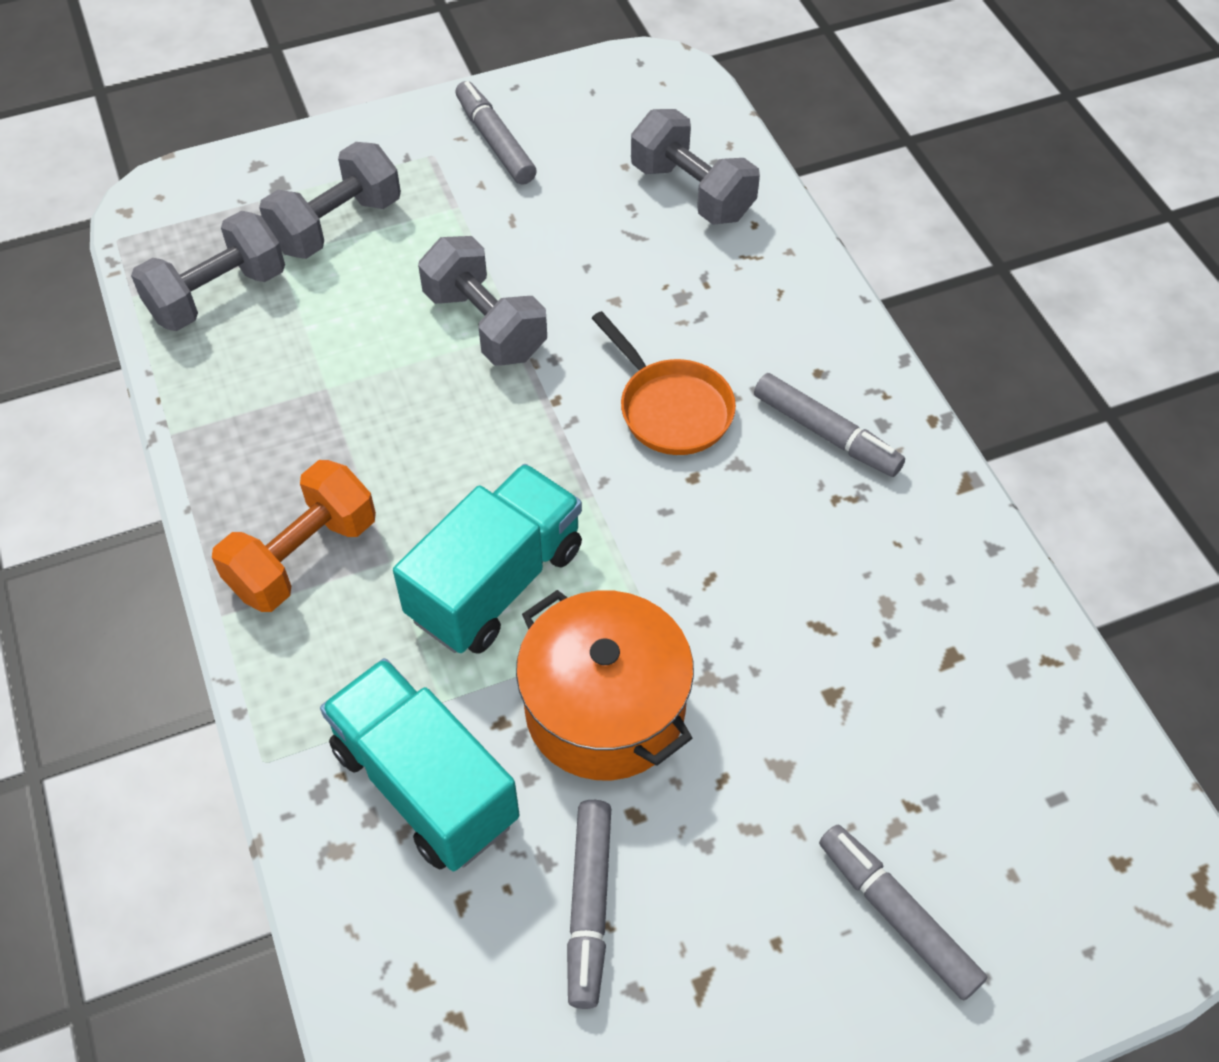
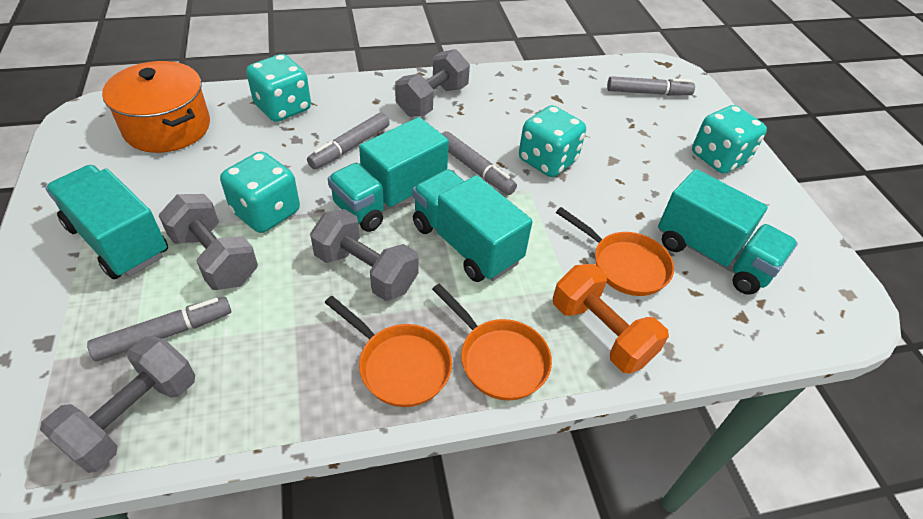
orange pan: 1 -> 3
turquoise dice: 0 -> 4
turquoise truck: 2 -> 4

